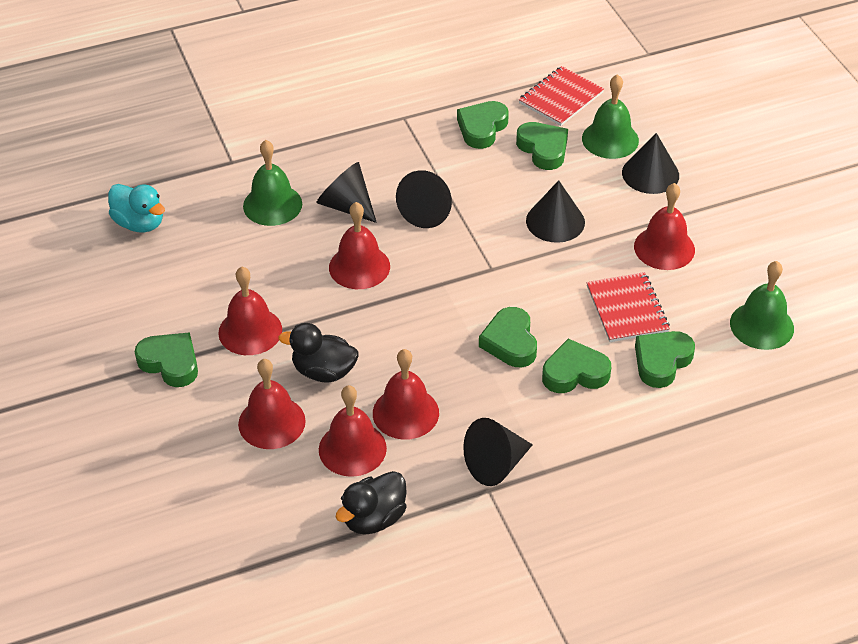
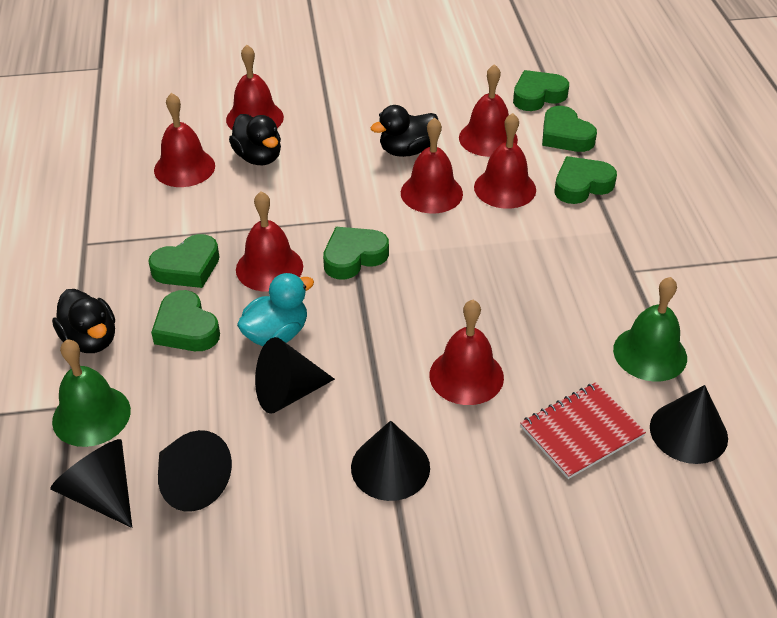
black duck: 2 -> 3
green bell: 3 -> 2
red bell: 6 -> 7
red notebook: 2 -> 1

